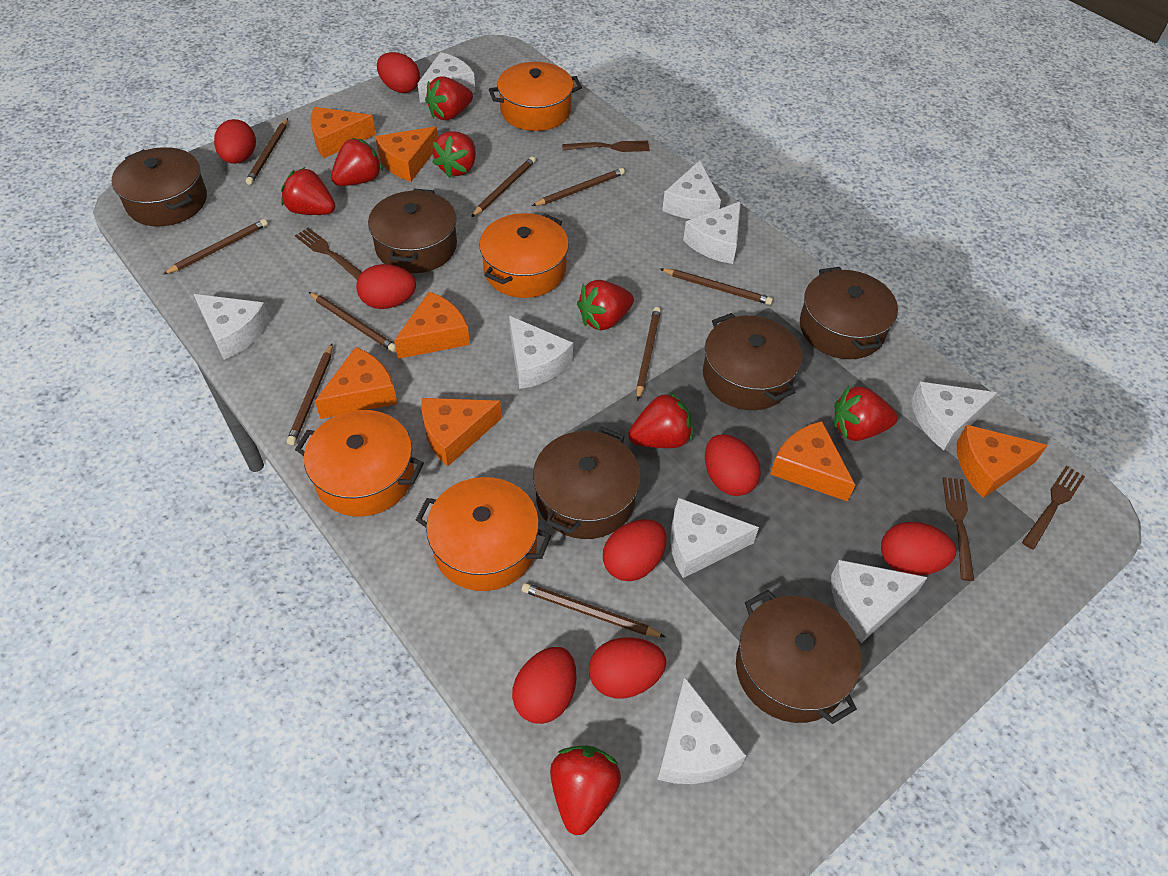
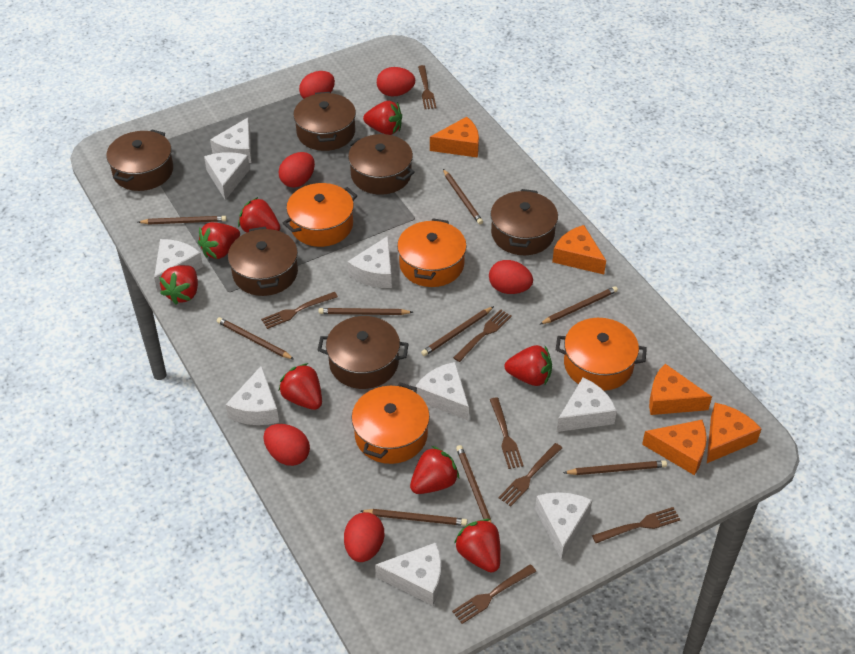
brown fork: 4 -> 7
orange cheese: 7 -> 5
red egg: 8 -> 6

